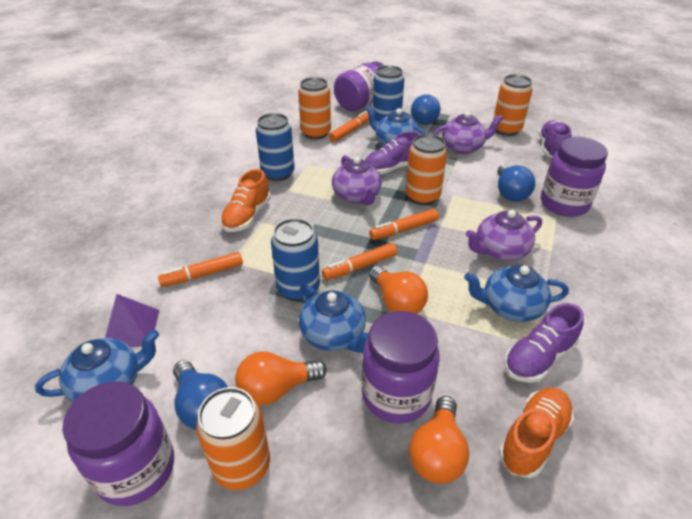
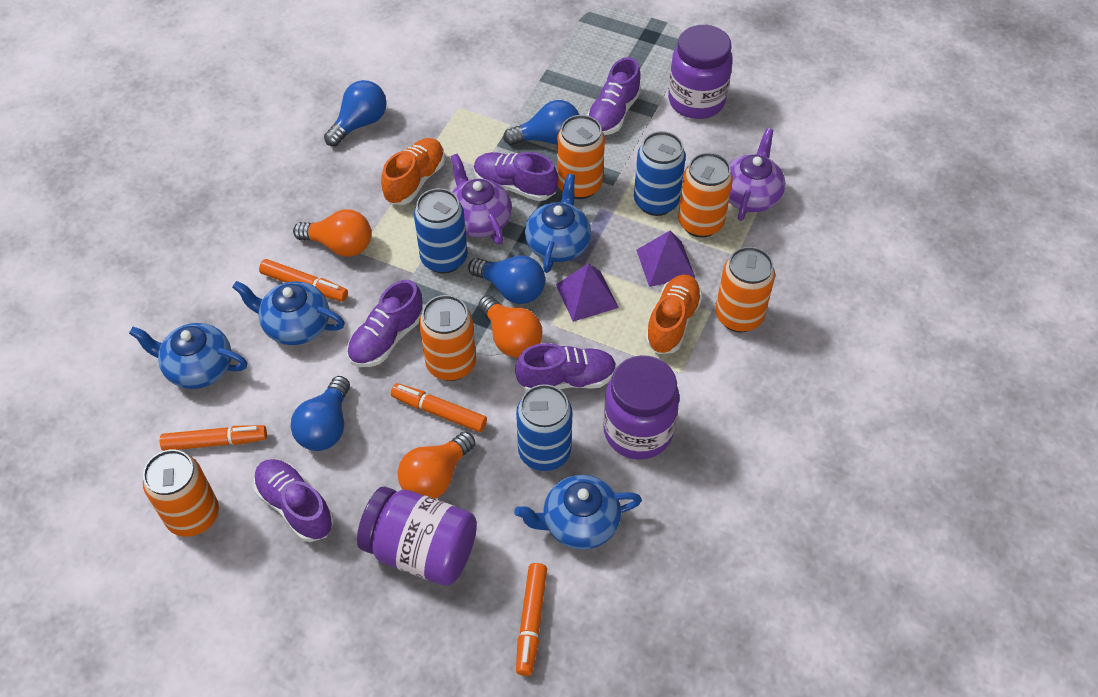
blue light bulb: 3 -> 4
orange can: 4 -> 5
purple jar: 4 -> 3
purple pyramid: 1 -> 2
purple shoe: 3 -> 5
purple teapot: 3 -> 2

